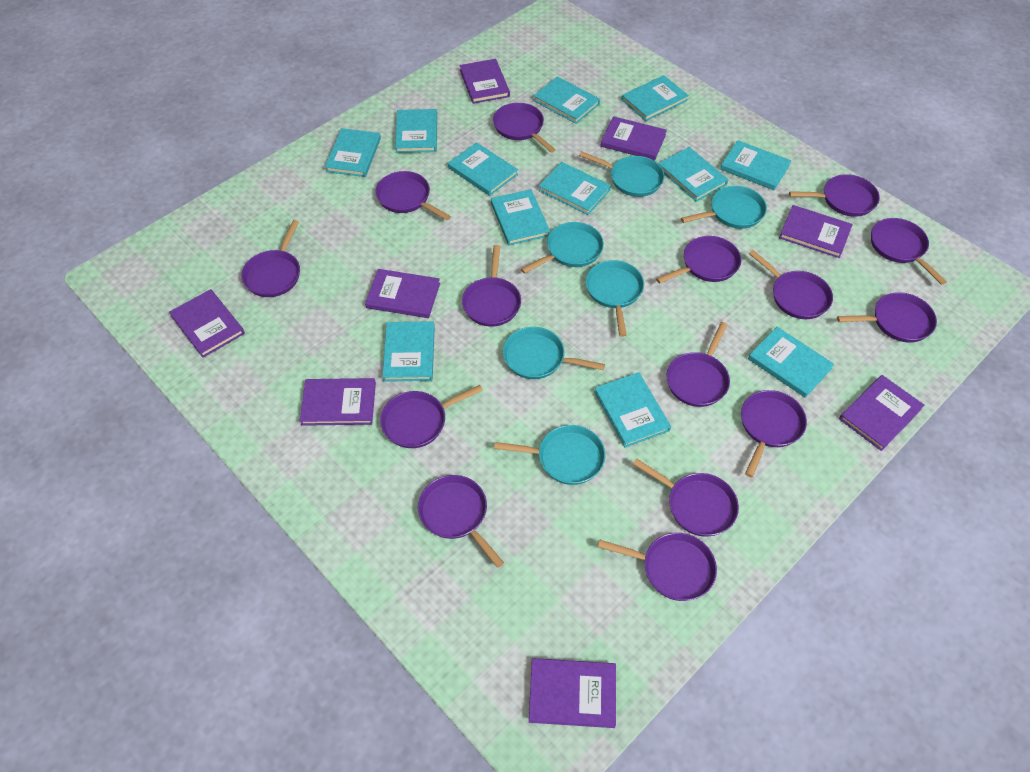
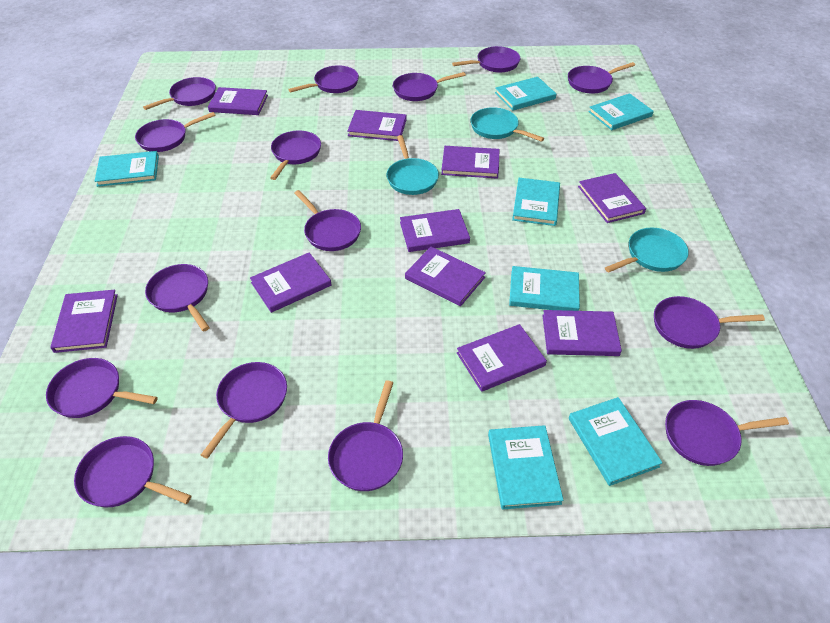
purple book: 8 -> 10
turquoise book: 12 -> 7
turquoise pan: 6 -> 3

